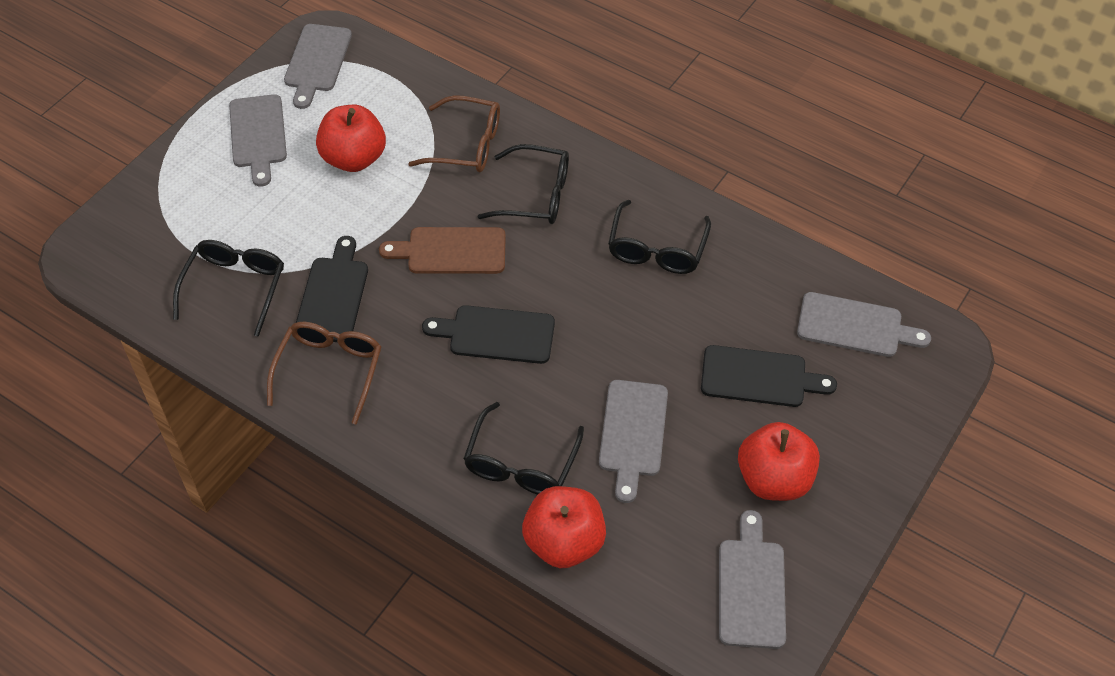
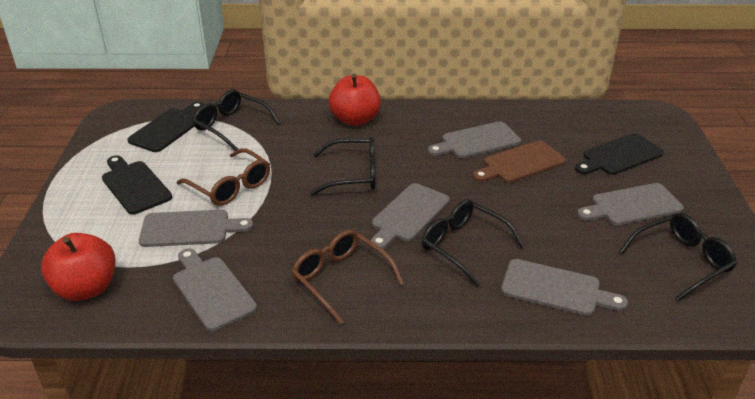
grey cutting board: 5 -> 6
red apple: 3 -> 2

